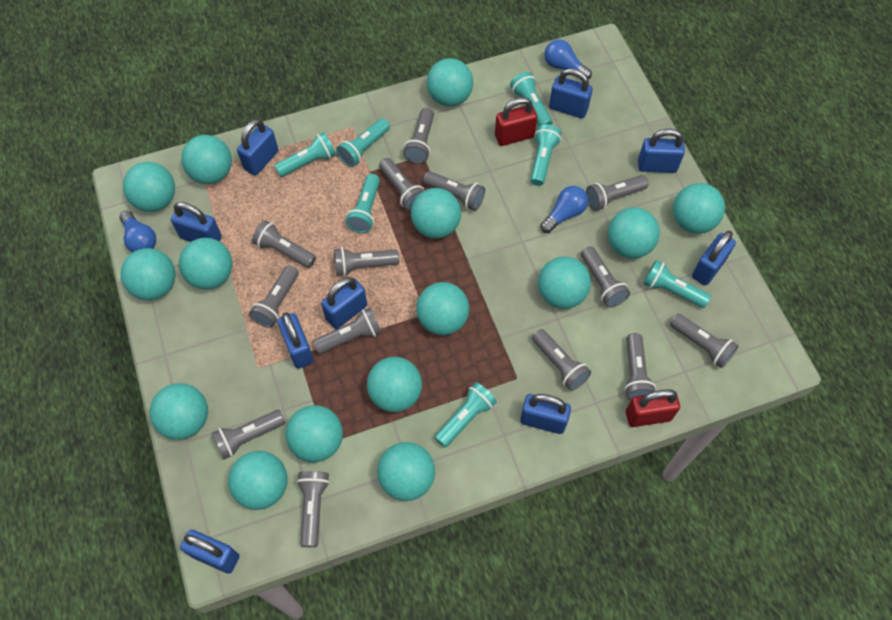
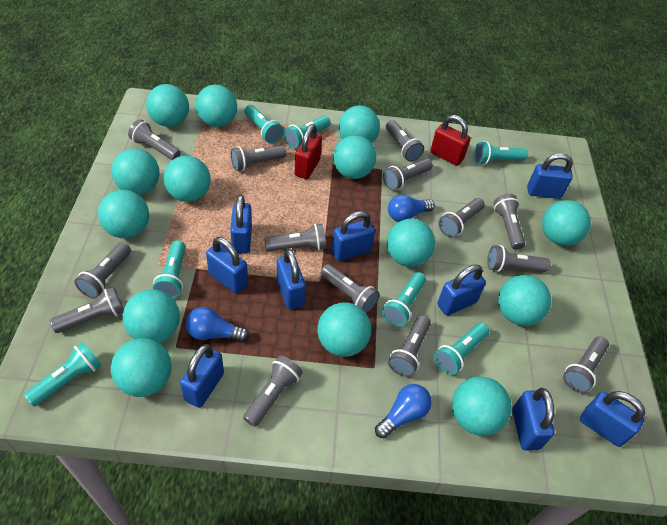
turquoise ball: 15 -> 14

